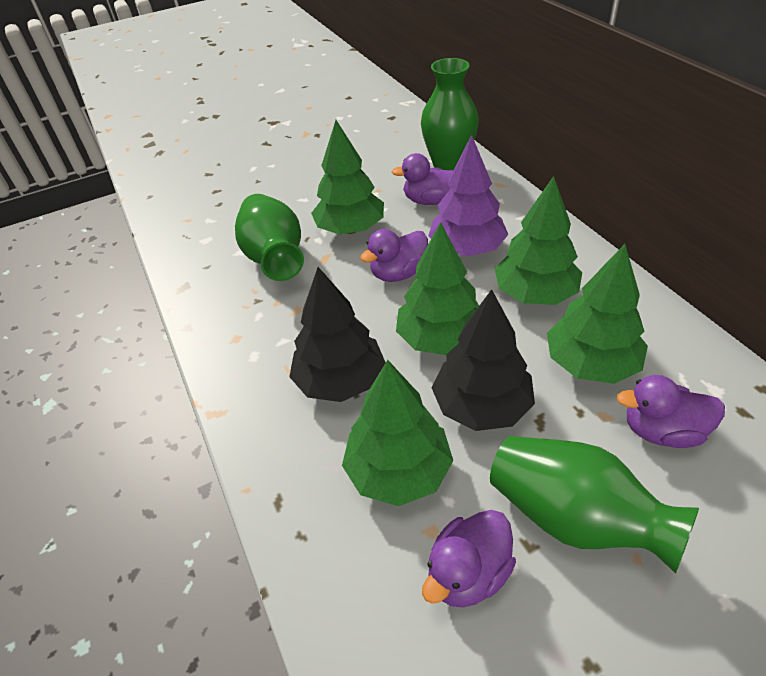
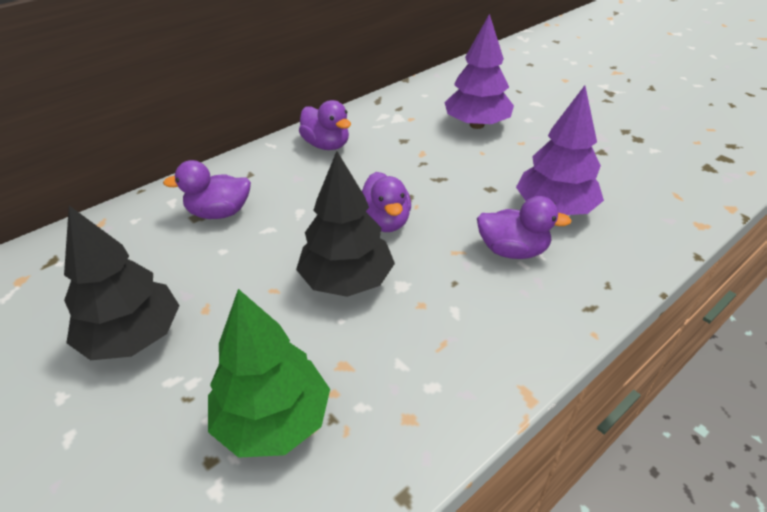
green tree: 5 -> 1
green vase: 3 -> 0
purple tree: 1 -> 2

